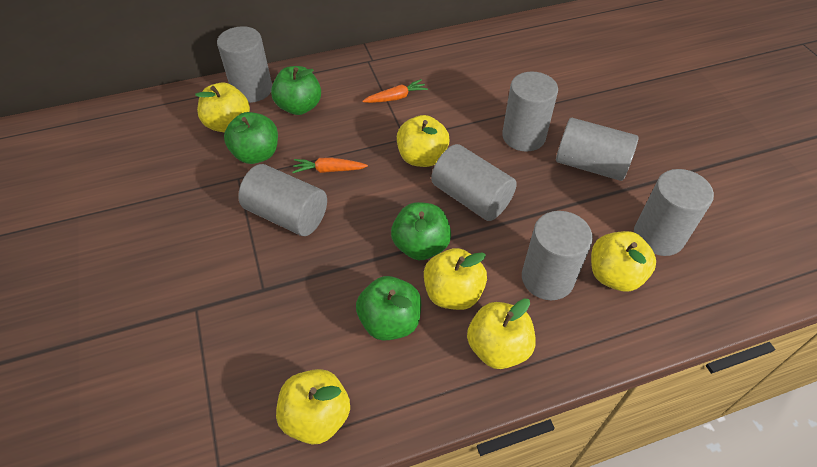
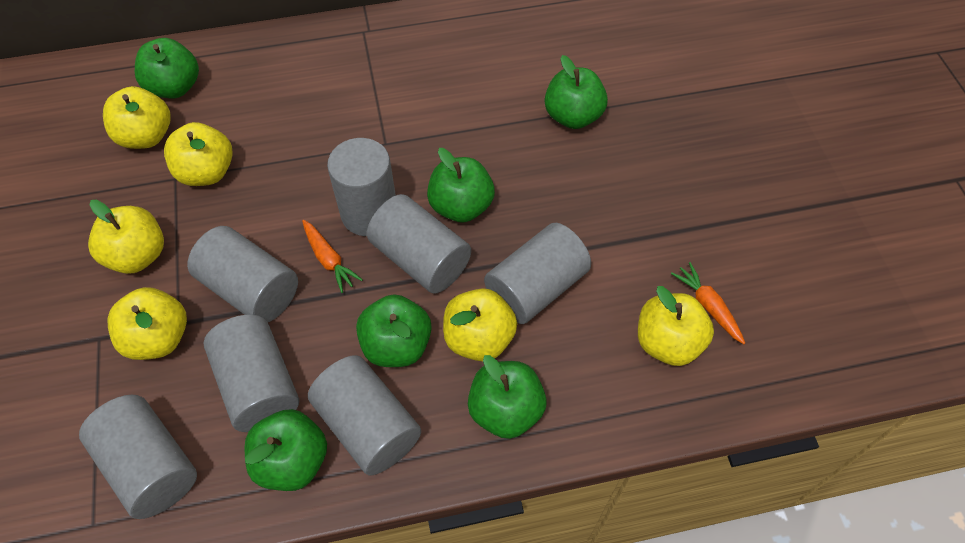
green apple: 4 -> 6

